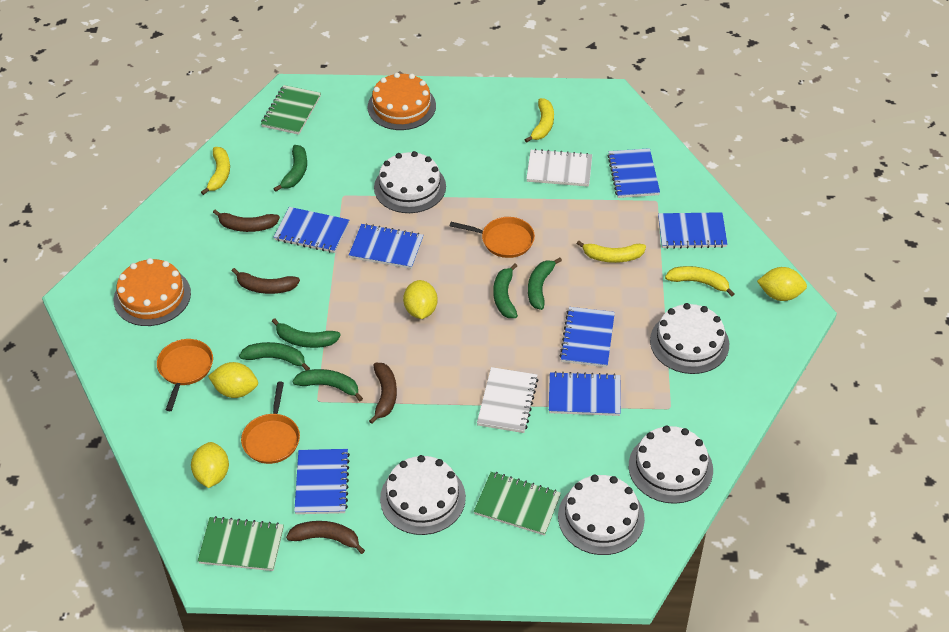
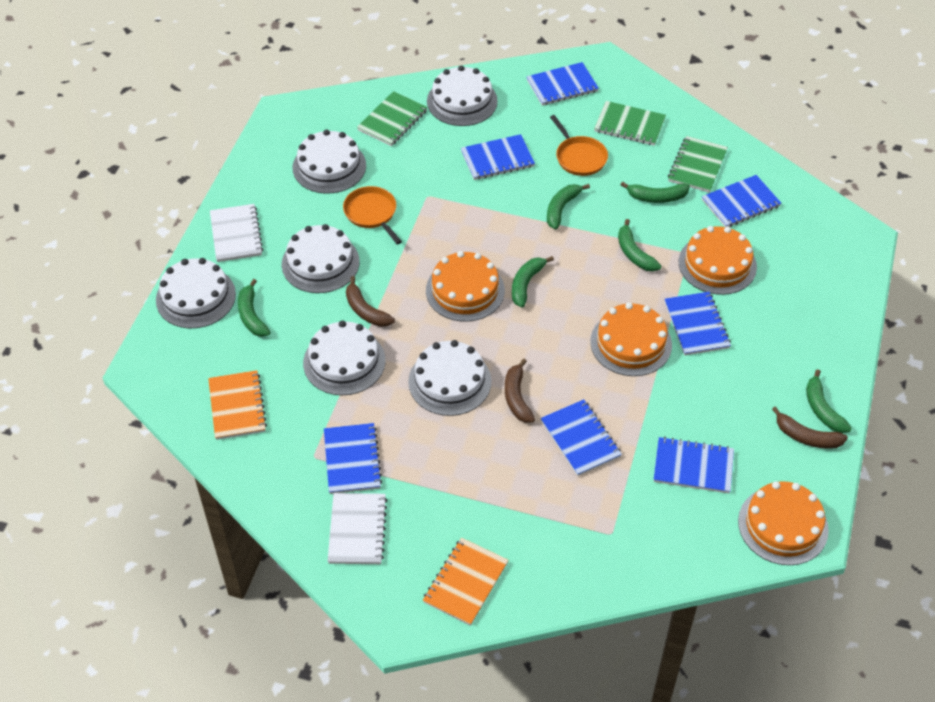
brown banana: 4 -> 3
orange cake: 2 -> 4
orange notebook: 0 -> 2
orange pan: 3 -> 2
white cake: 5 -> 6
yellow banana: 4 -> 0
yellow lemon: 4 -> 0

